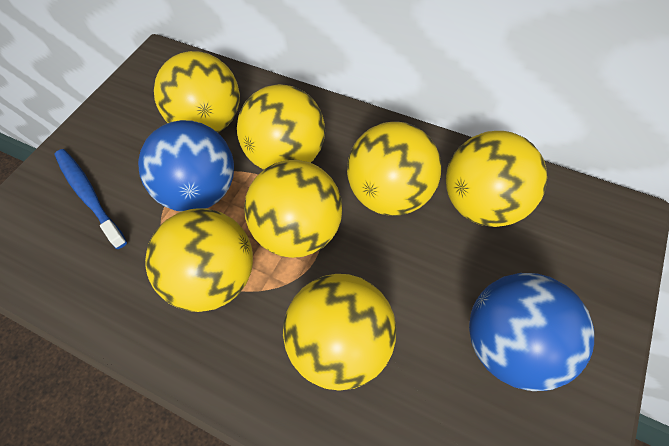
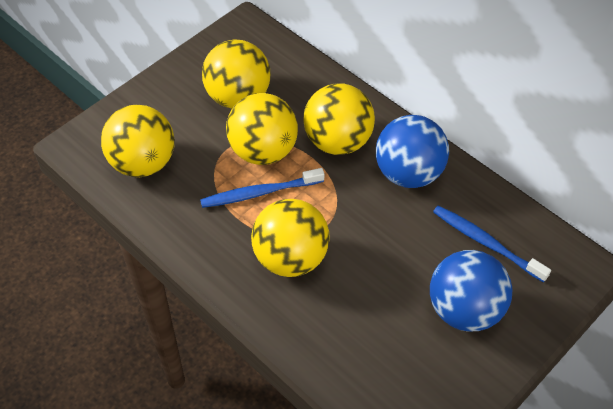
blue toothbrush: 1 -> 2
yellow ball: 7 -> 5

